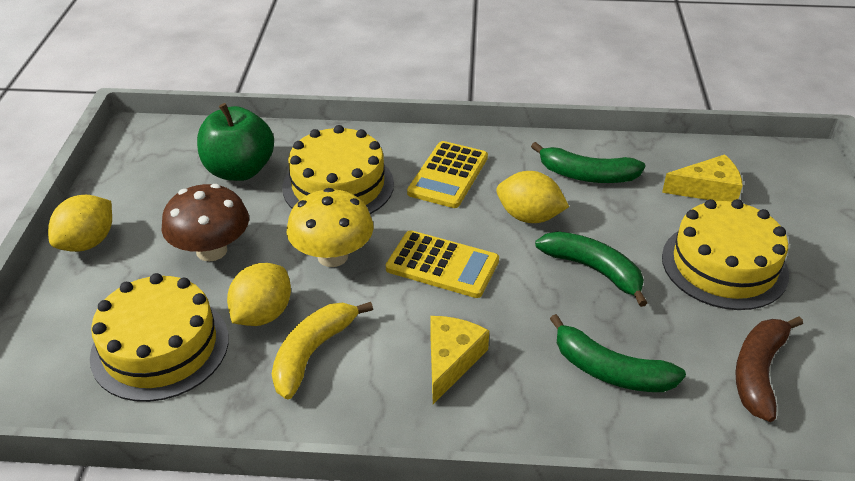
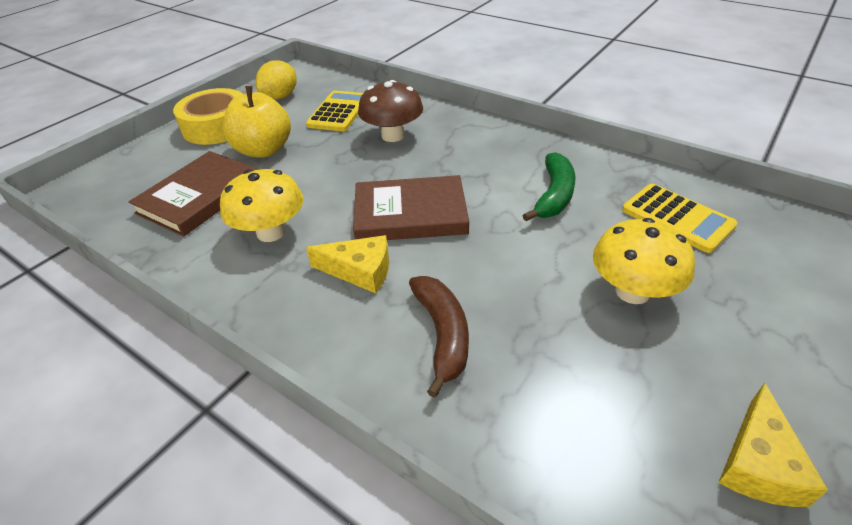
brown book: 0 -> 2
green apple: 1 -> 0
green banana: 3 -> 1
yellow apple: 0 -> 1
yellow banana: 1 -> 0
yellow cake: 3 -> 0
yellow lemon: 3 -> 1
yellow mushroom: 1 -> 2
yellow tape: 0 -> 1

